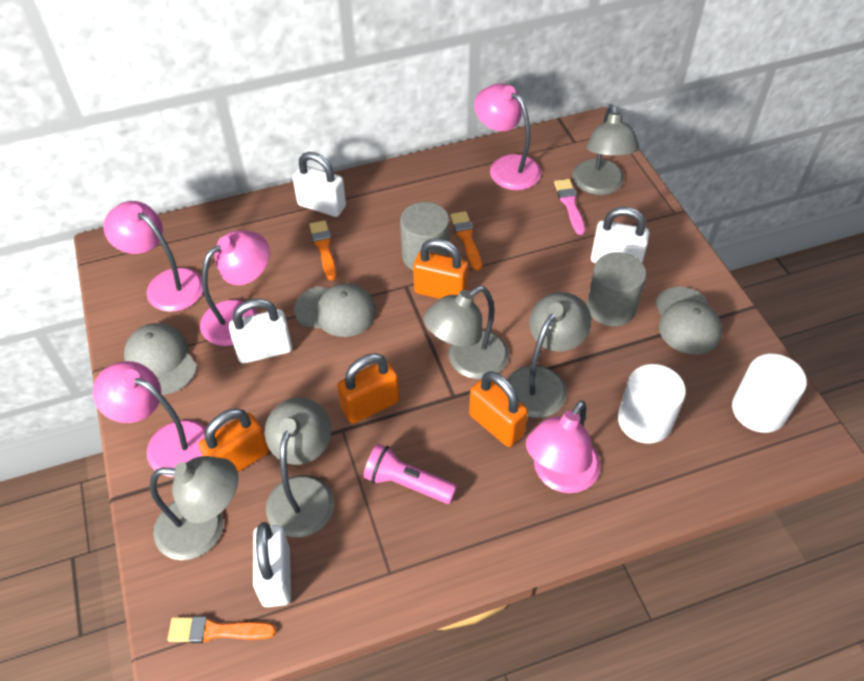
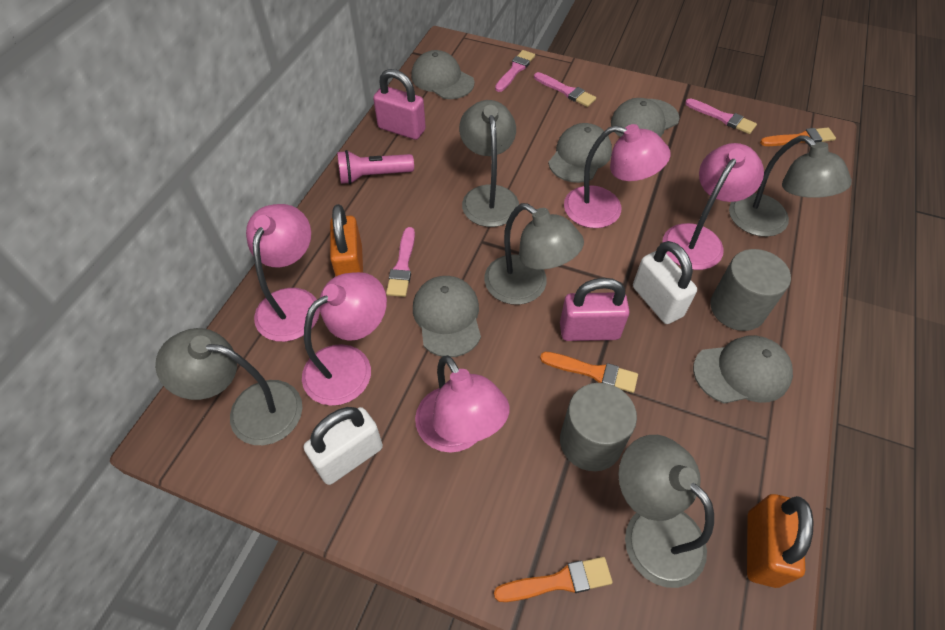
grey cap: 3 -> 5
orange padlock: 4 -> 2
pink brush: 1 -> 4
pink padlock: 0 -> 2
white cylinder: 2 -> 0
white padlock: 4 -> 2

